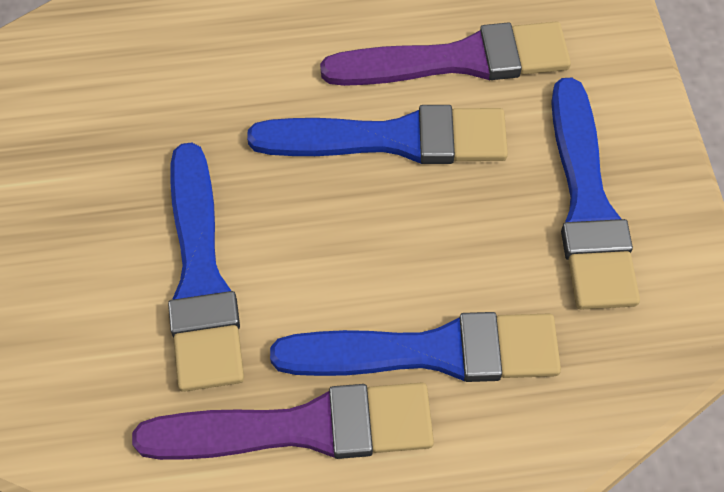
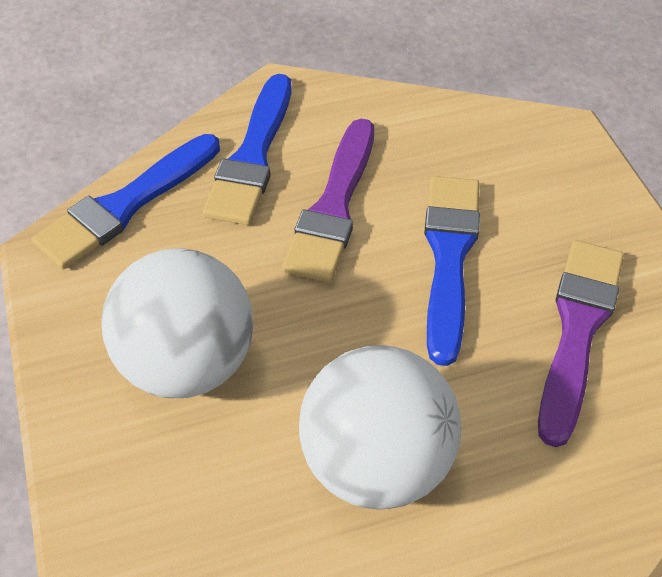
blue brush: 4 -> 3
white ball: 0 -> 2

